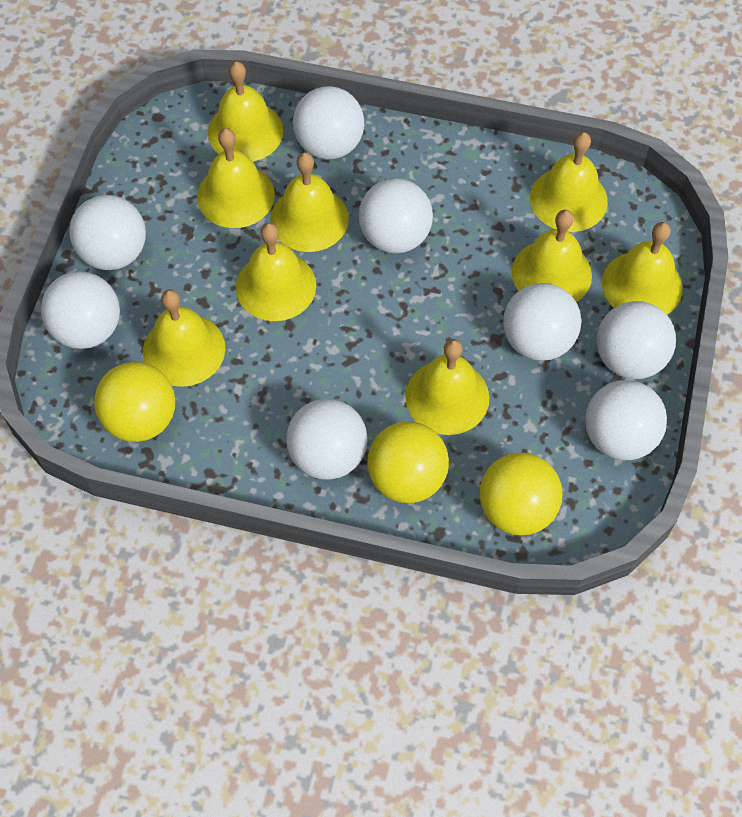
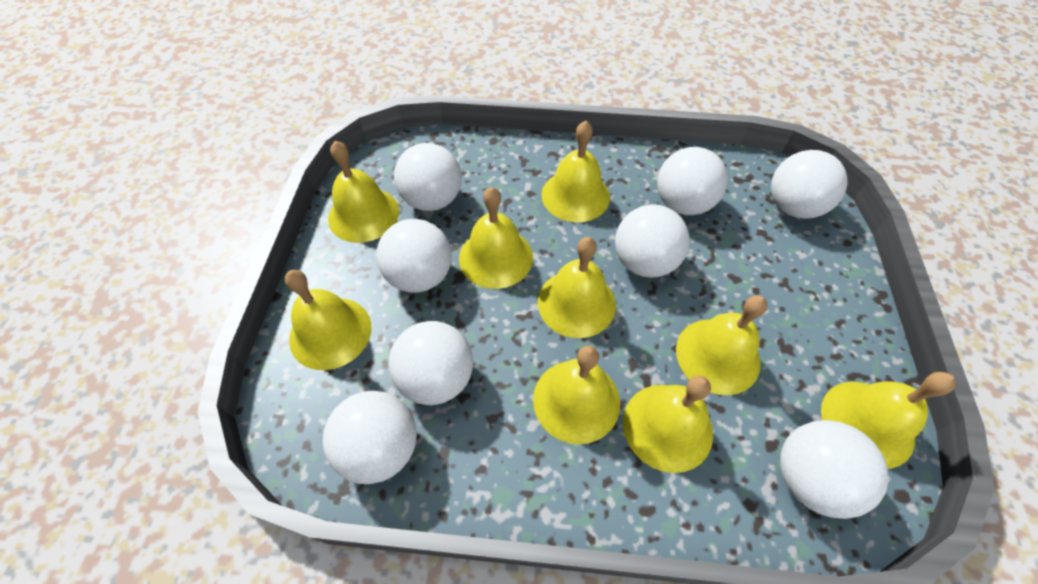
yellow ball: 3 -> 0

